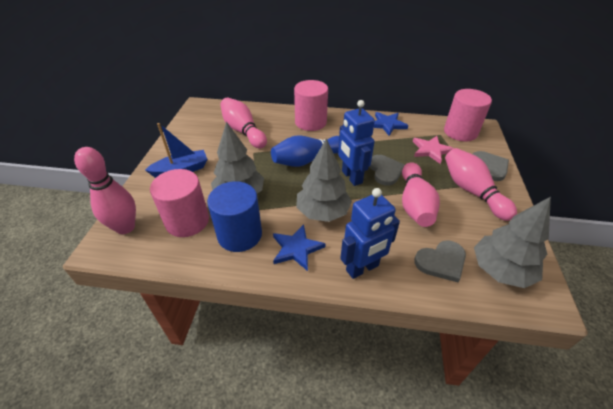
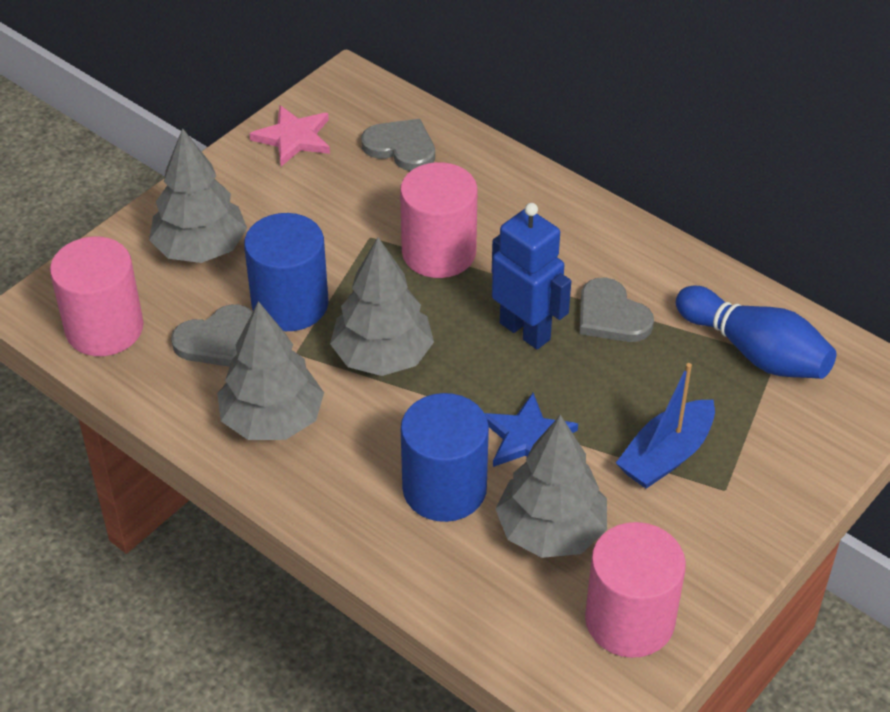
blue cylinder: 1 -> 2
blue robot: 2 -> 1
blue star: 2 -> 1
grey tree: 3 -> 4
pink bowling pin: 4 -> 0

